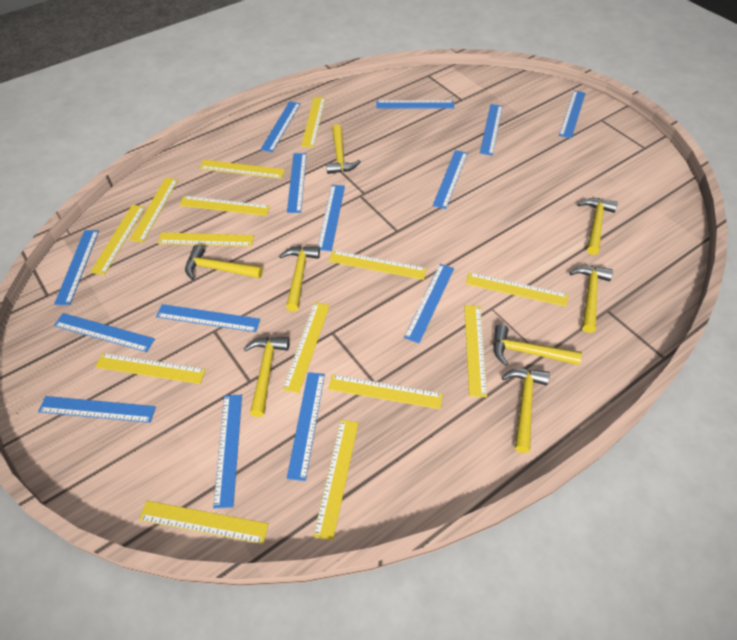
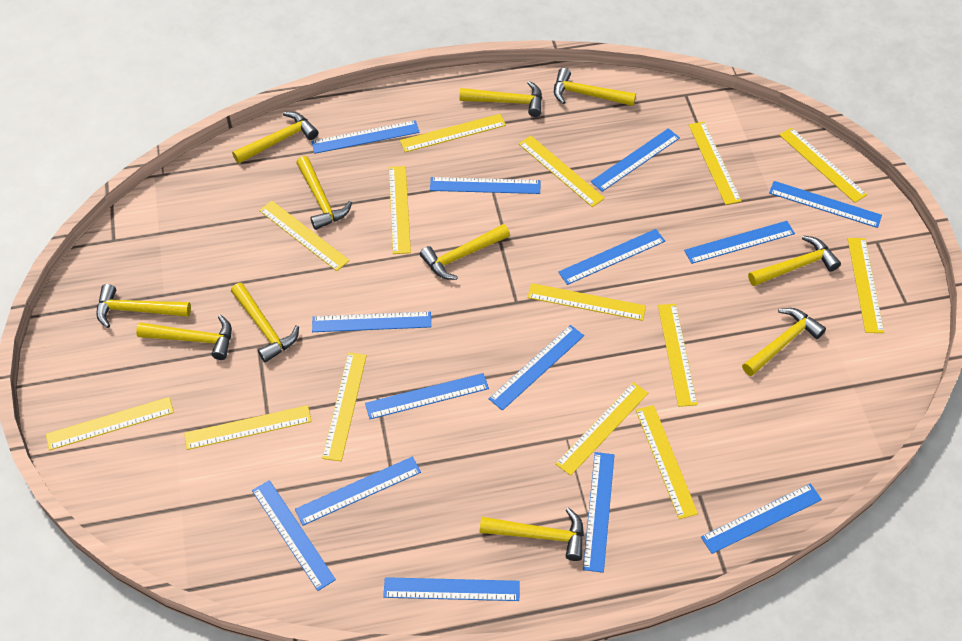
yellow hammer: 8 -> 11

